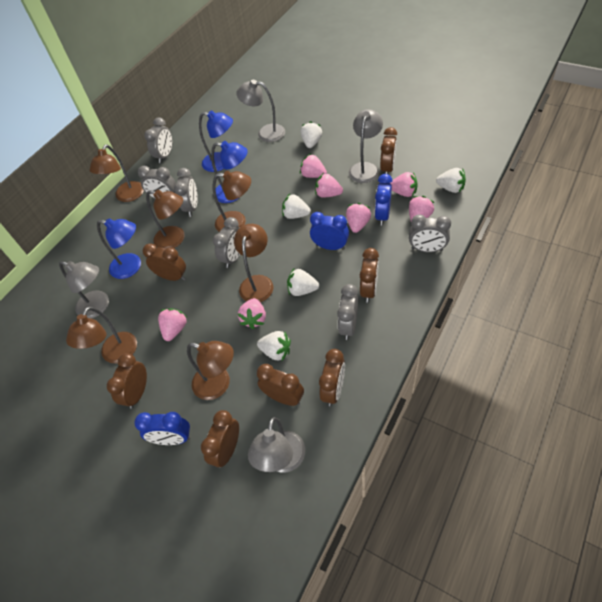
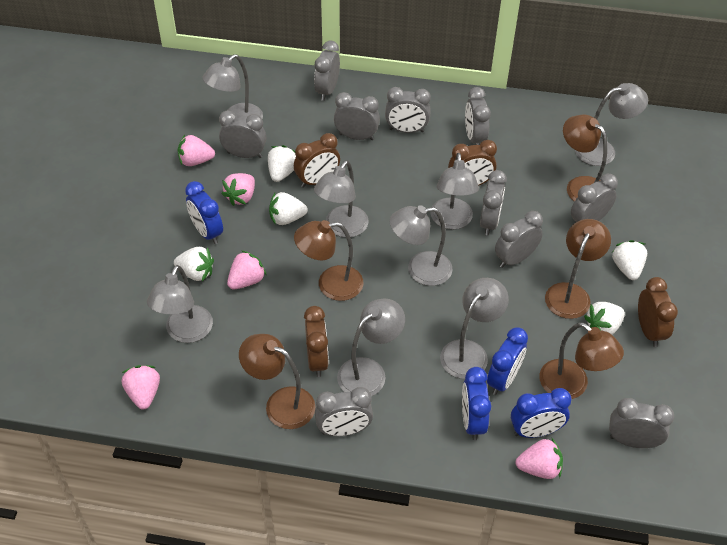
blue clock: 3 -> 4
blue lamp: 3 -> 0
brown clock: 7 -> 4
brown lamp: 6 -> 5
grey clock: 6 -> 10
grey lamp: 4 -> 8
pink strawberry: 7 -> 5

